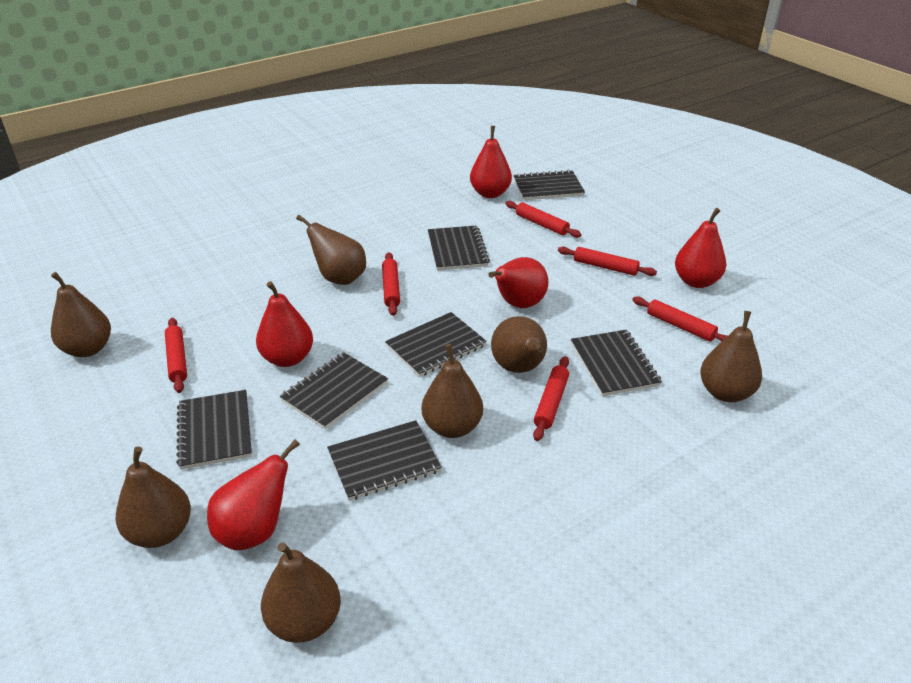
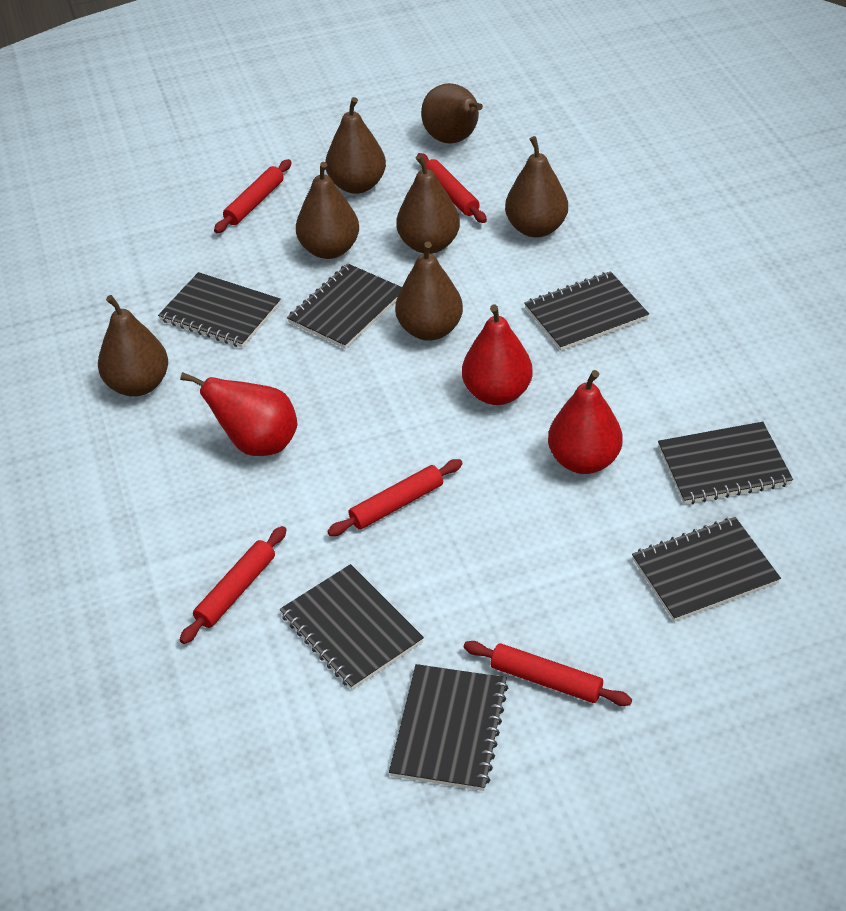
red pear: 5 -> 3
red rolling pin: 6 -> 5

